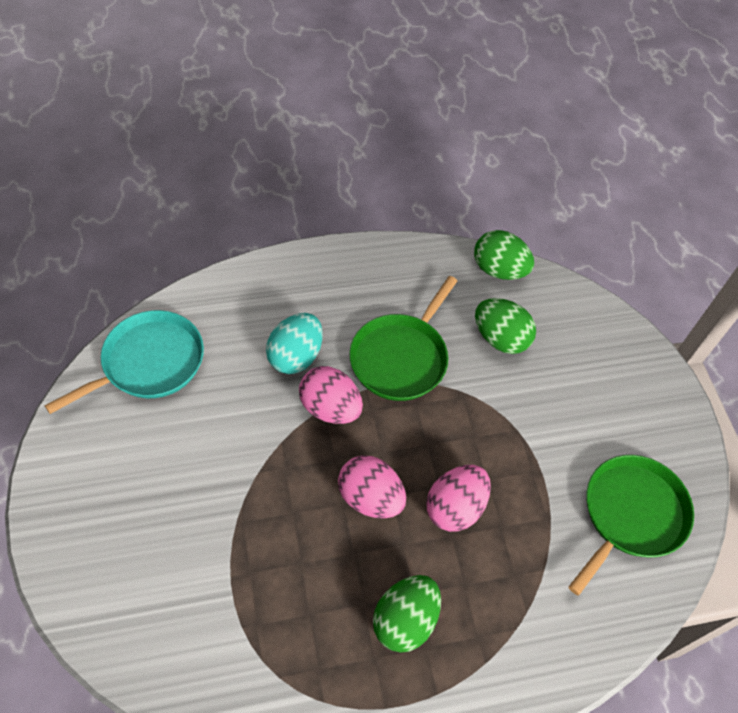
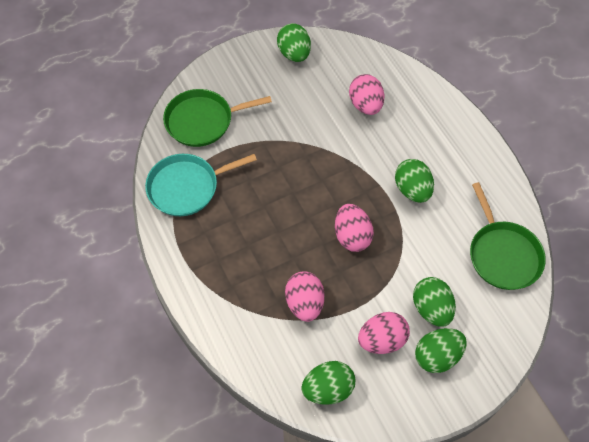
green egg: 3 -> 5
pink egg: 3 -> 4
turquoise egg: 1 -> 0

